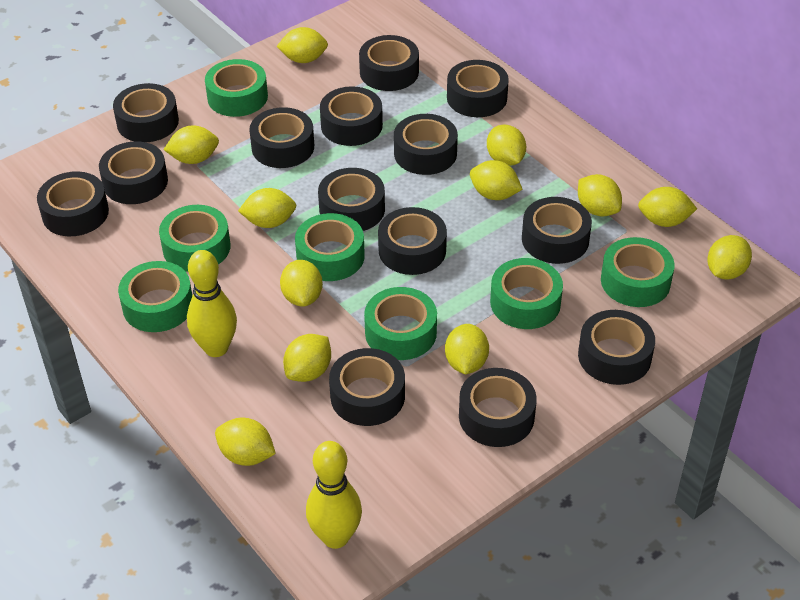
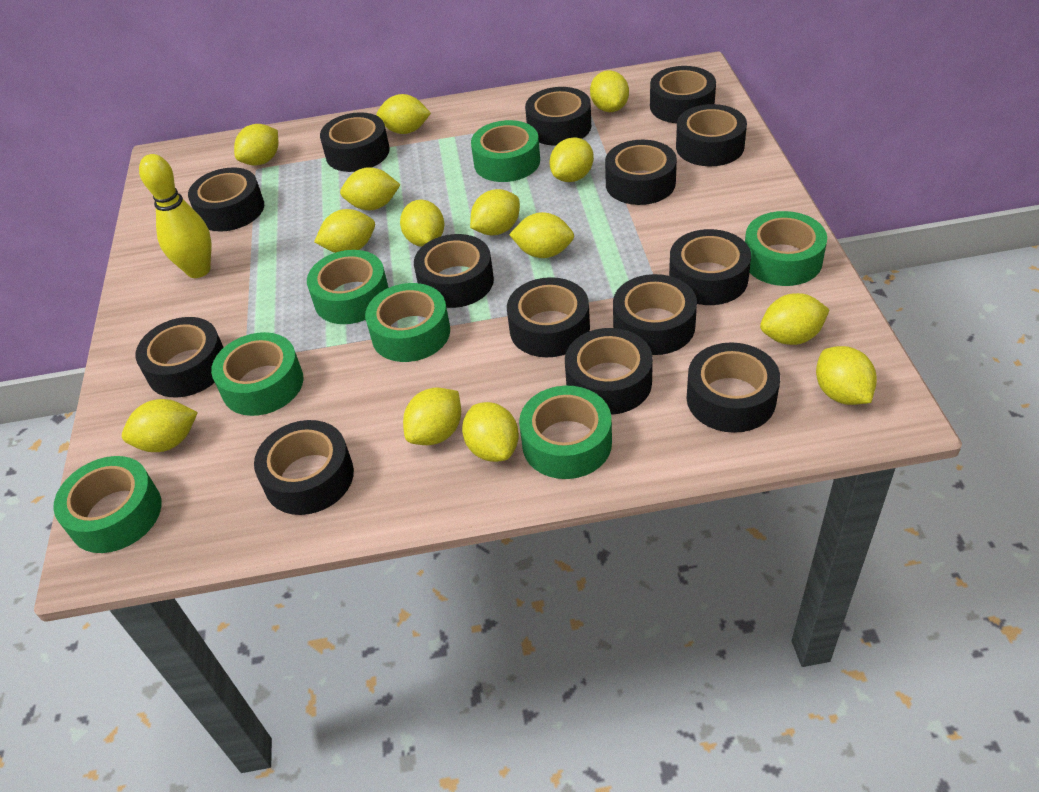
yellow bowling pin: 2 -> 1
yellow lemon: 12 -> 14

